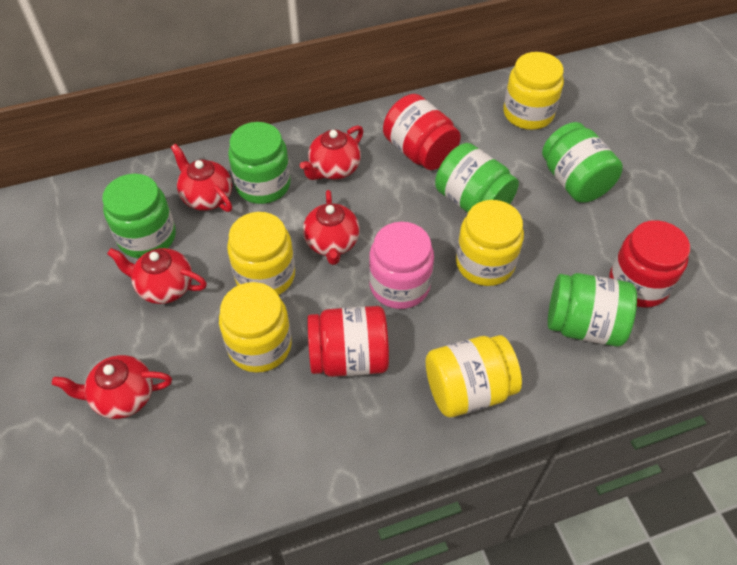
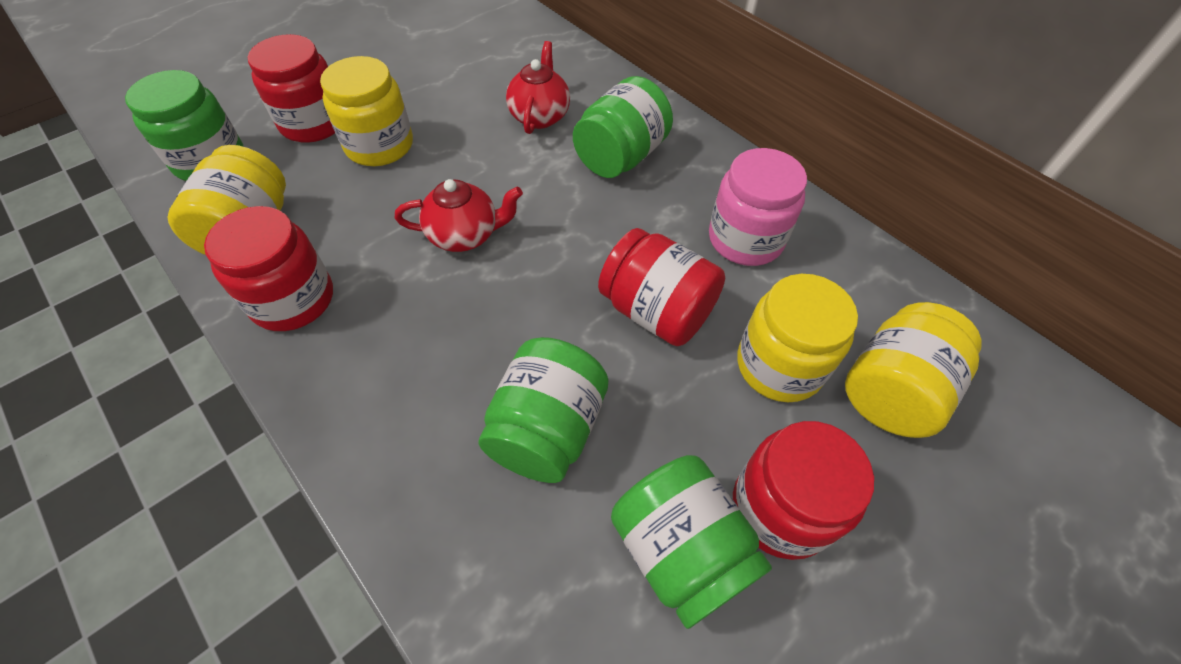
green jar: 5 -> 4
red jar: 3 -> 4
red teapot: 5 -> 2
yellow jar: 5 -> 4

